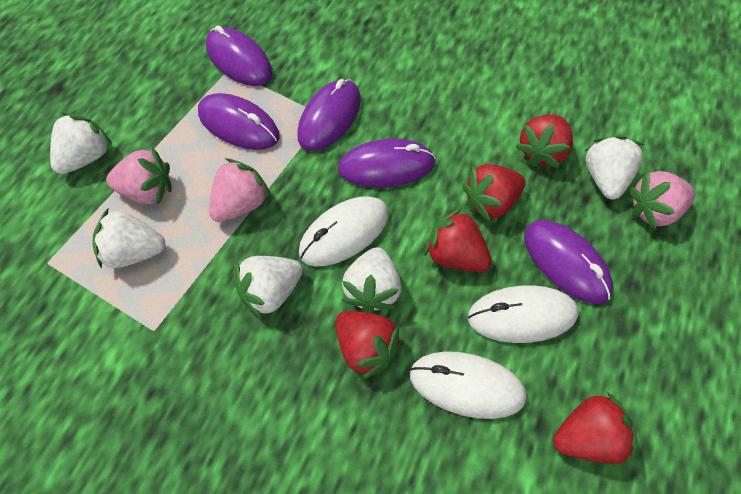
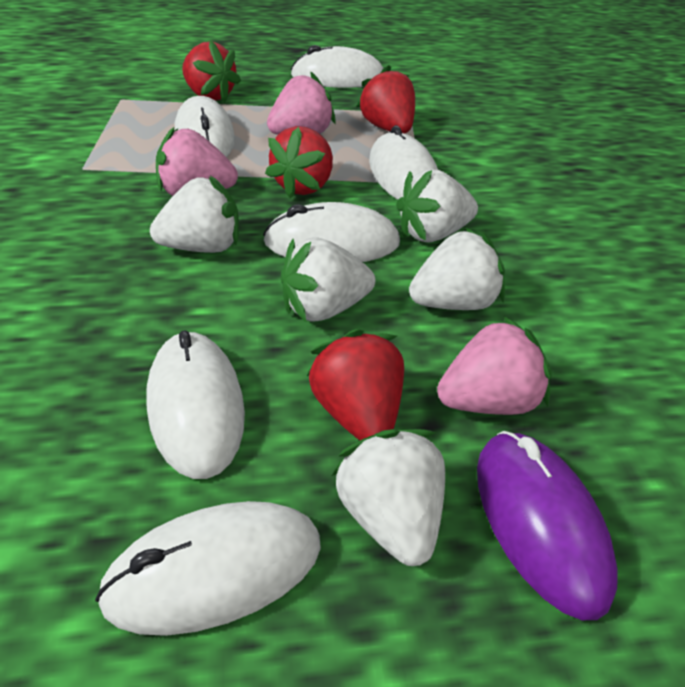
purple mouse: 5 -> 1
red strawberry: 5 -> 4
white mouse: 3 -> 6

